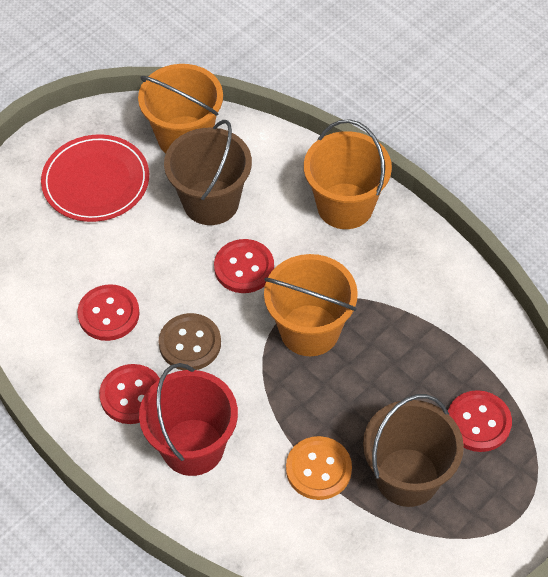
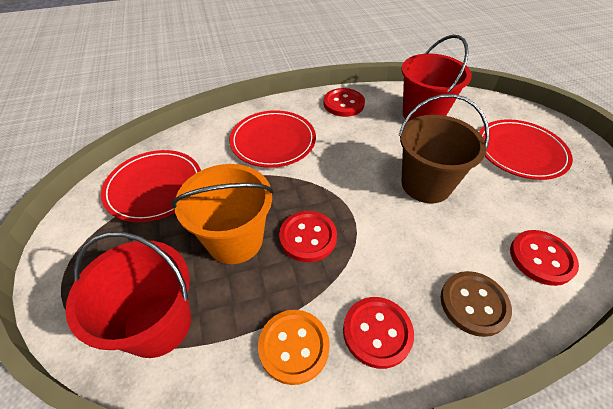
brown bucket: 2 -> 1
orange bucket: 3 -> 1
red bucket: 1 -> 2
red plate: 1 -> 3

